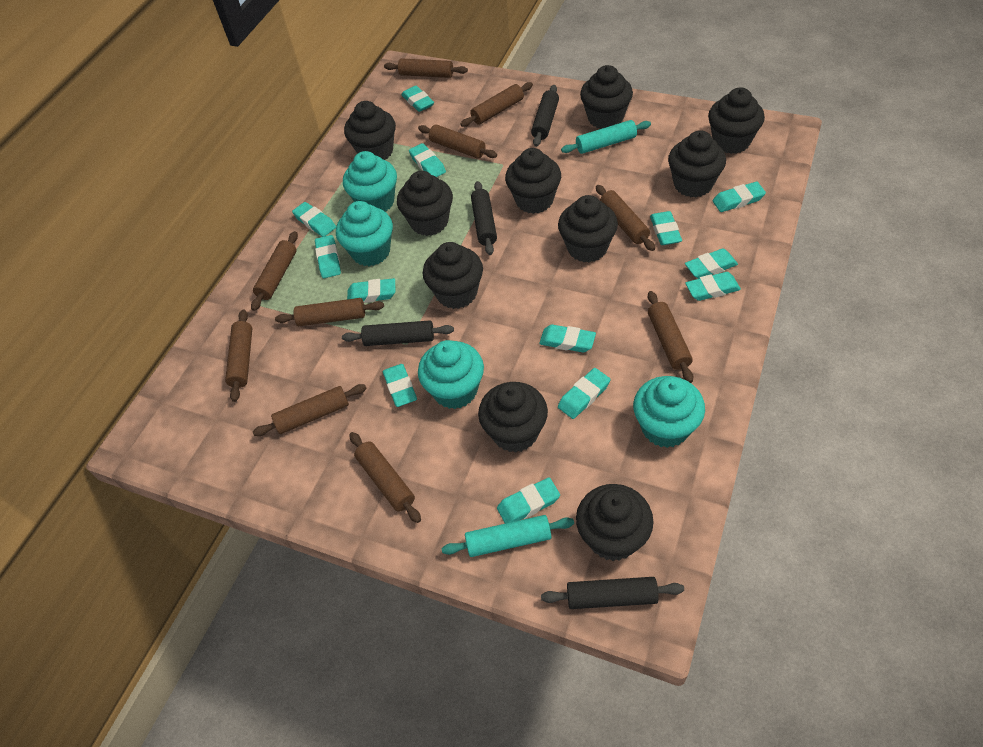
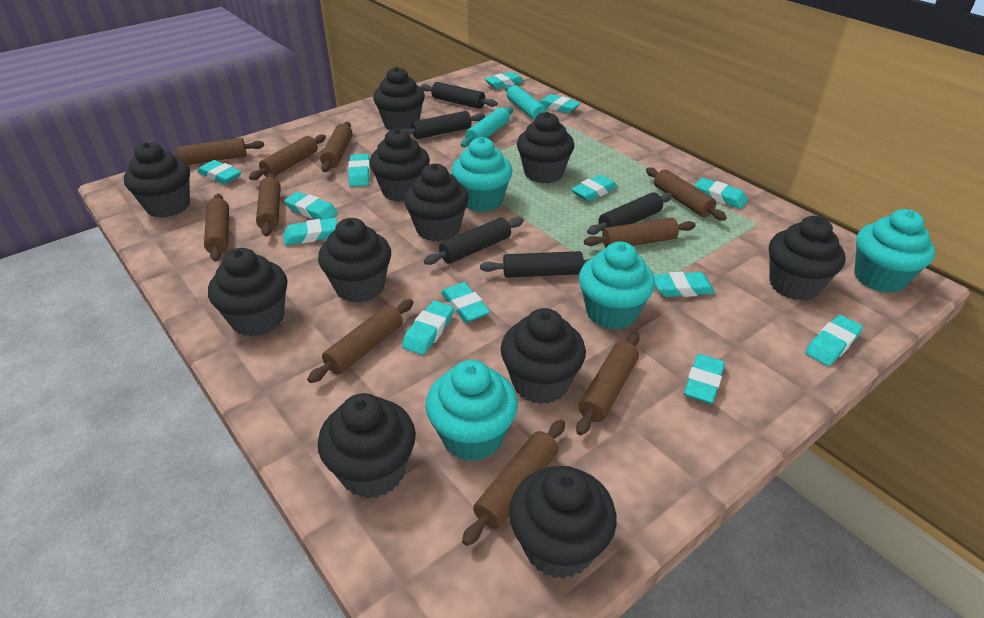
black cupcake: 10 -> 11
black rolling pin: 4 -> 5

